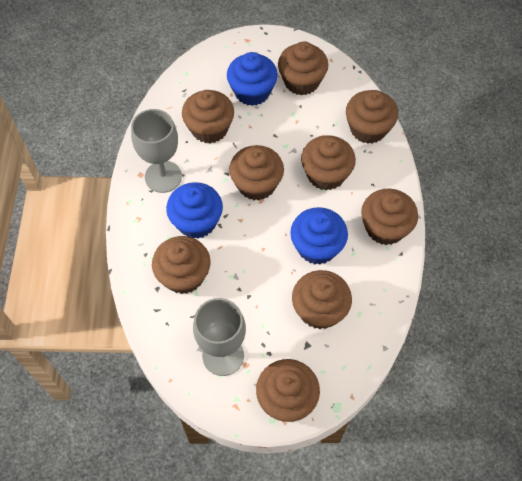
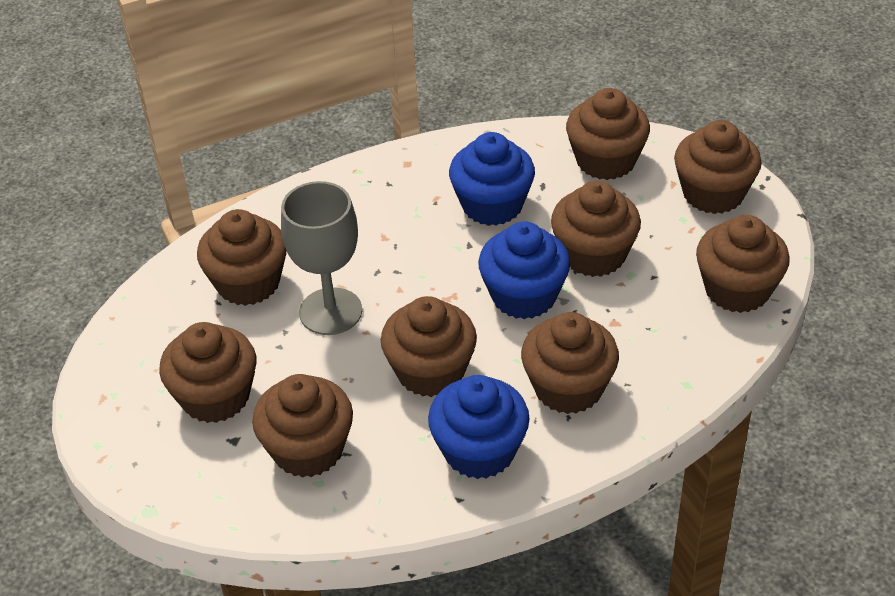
grey goblet: 2 -> 1

